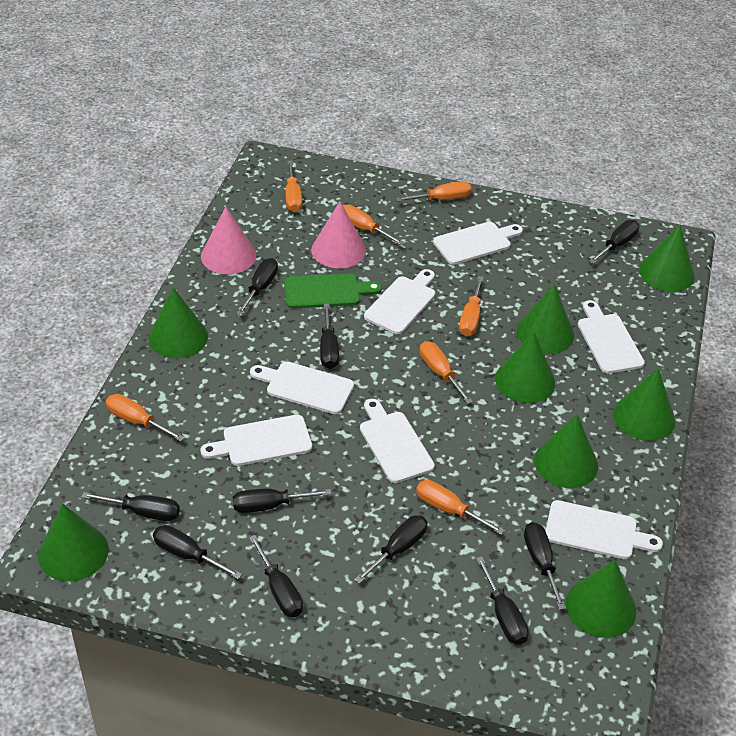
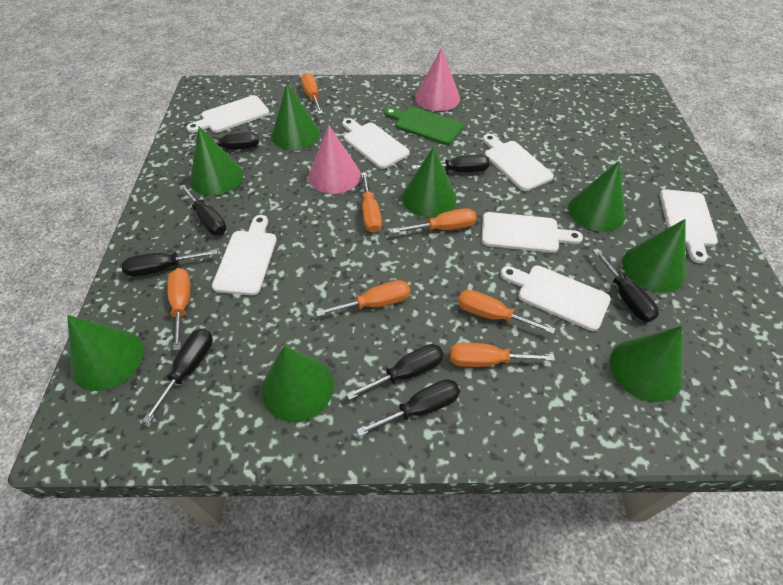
black screwdriver: 10 -> 8

